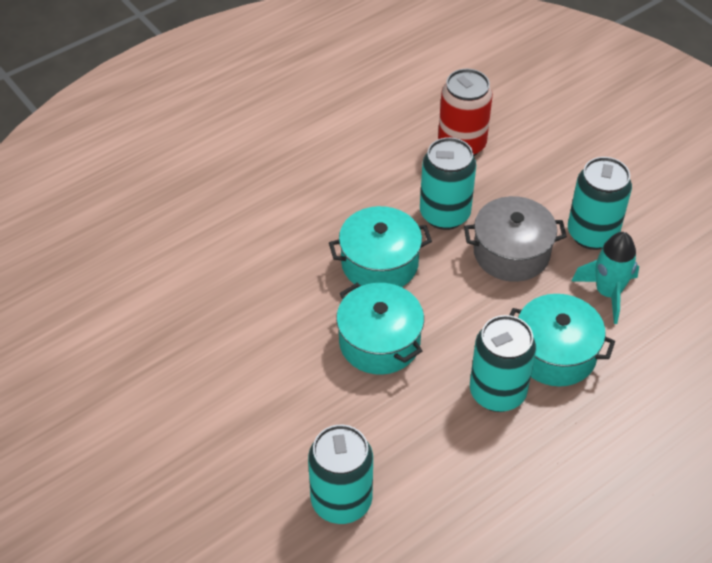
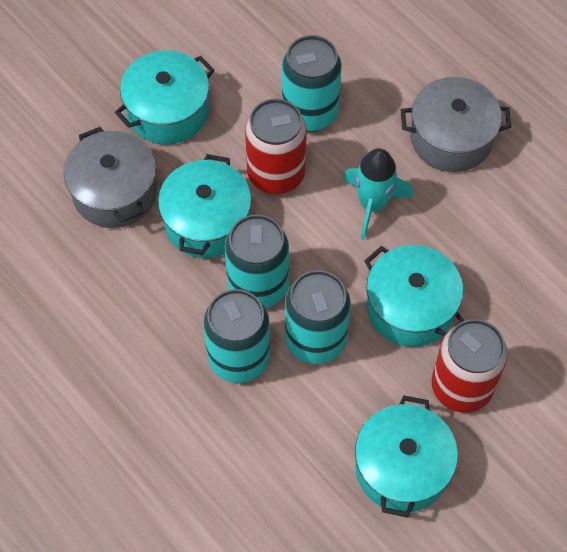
grey pot: 1 -> 2
red can: 1 -> 2
turquoise pot: 3 -> 4

